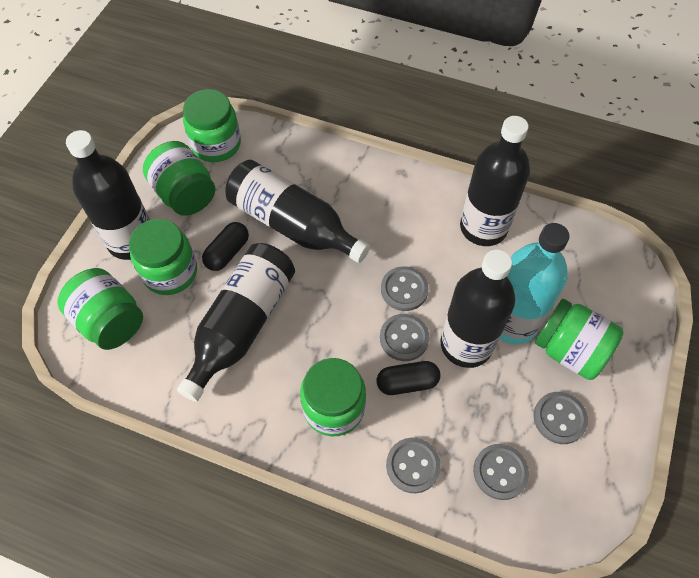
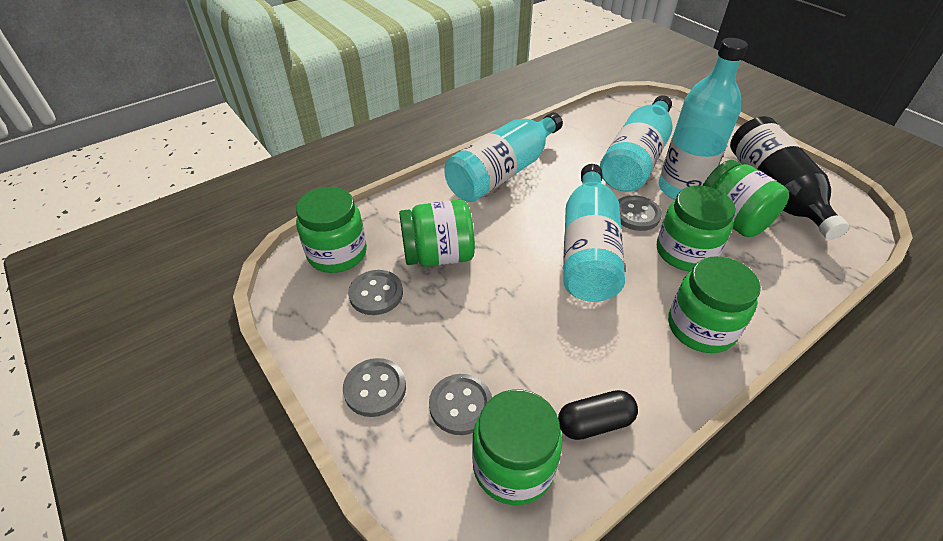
black bottle: 5 -> 1
black capsule: 2 -> 1
grey button: 5 -> 4
turquoise bottle: 1 -> 4

